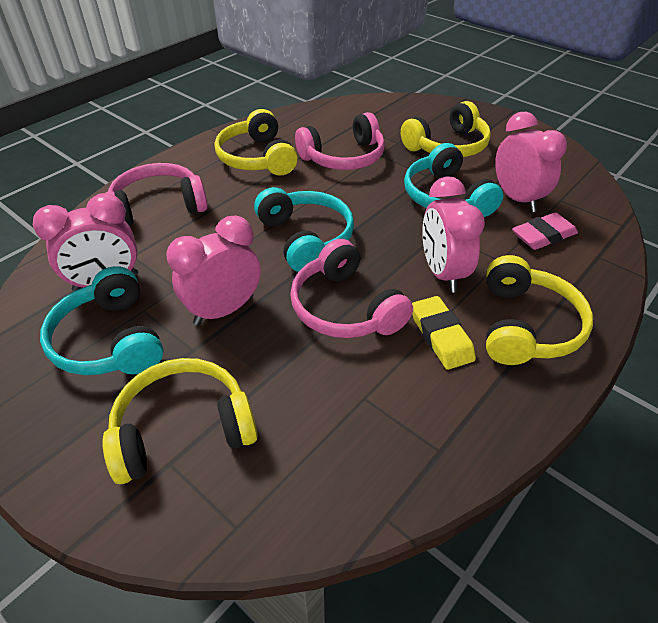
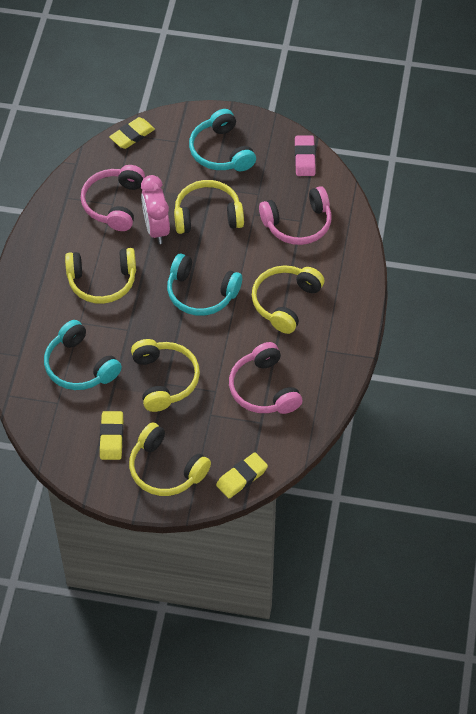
pink clock: 4 -> 1
yellow eraser: 1 -> 3
yellow headphones: 4 -> 5

